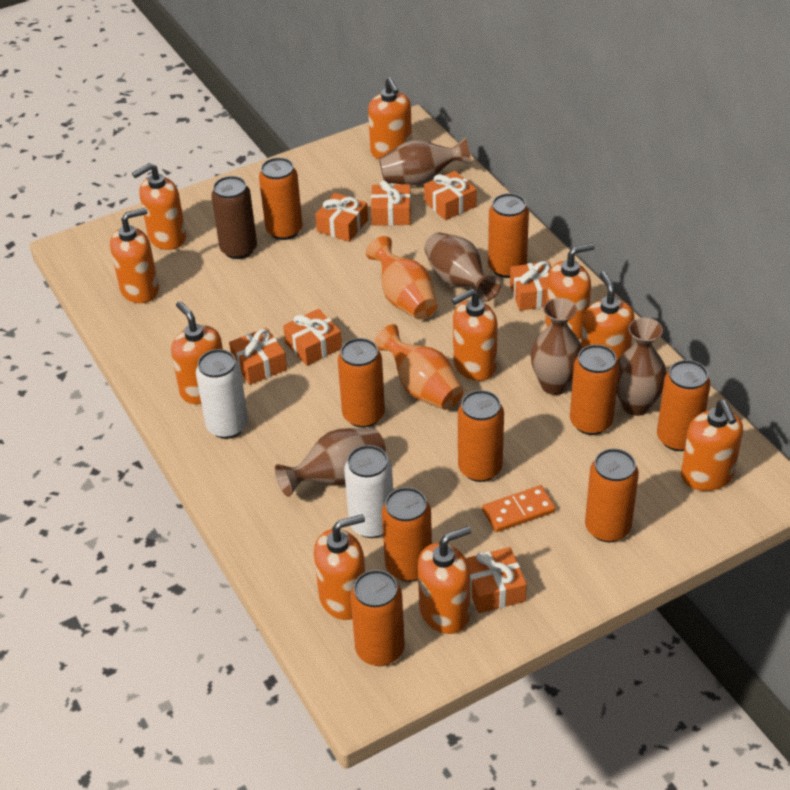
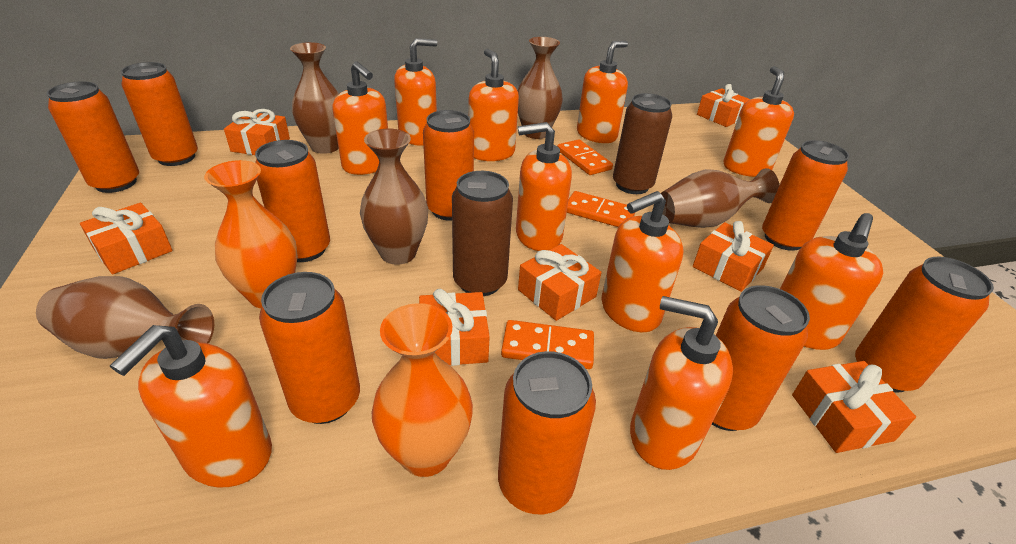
brown can: 1 -> 2
orange domino: 1 -> 3
white can: 2 -> 0

